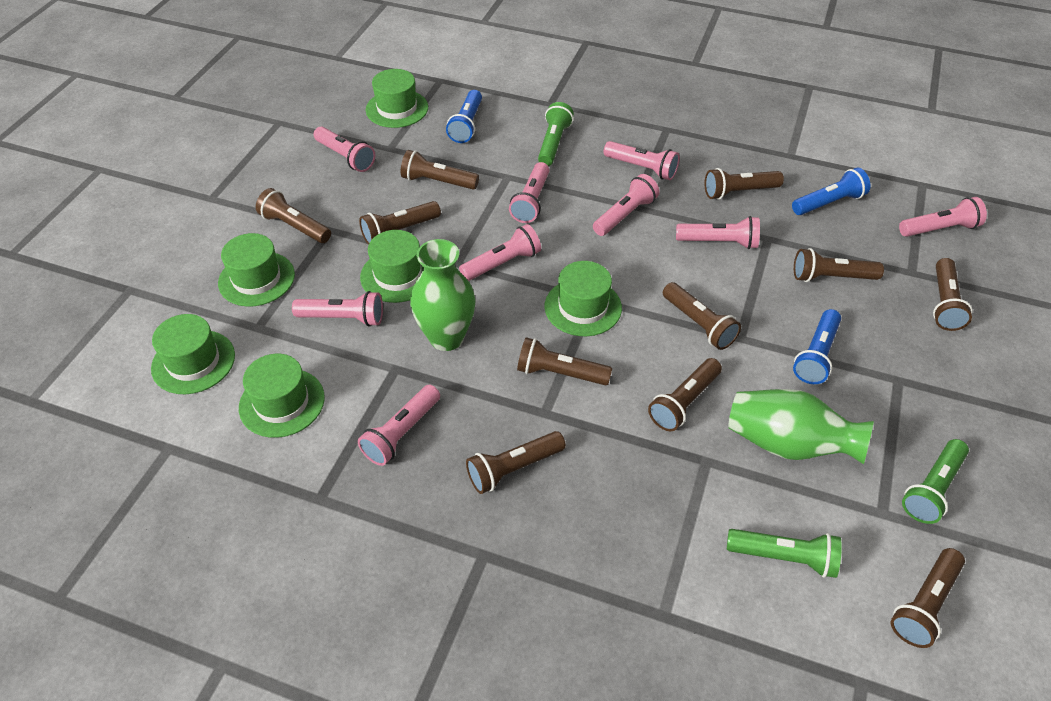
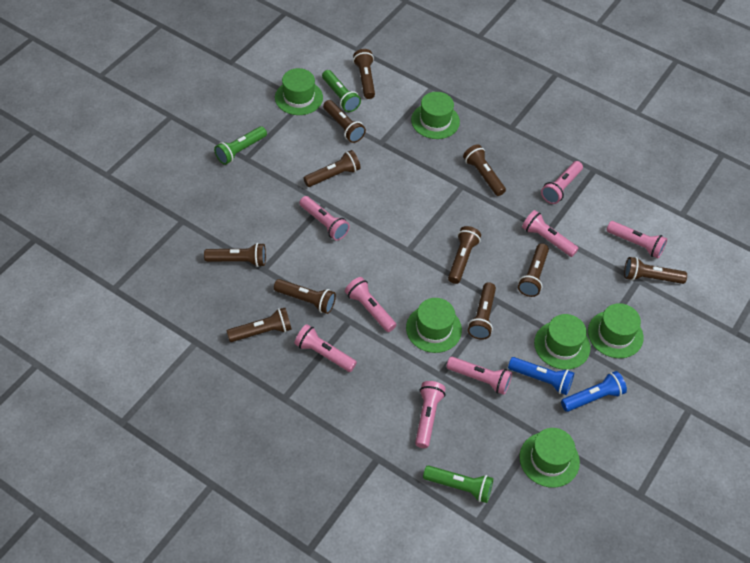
blue flashlight: 3 -> 2
green vase: 2 -> 0
pink flashlight: 9 -> 8

